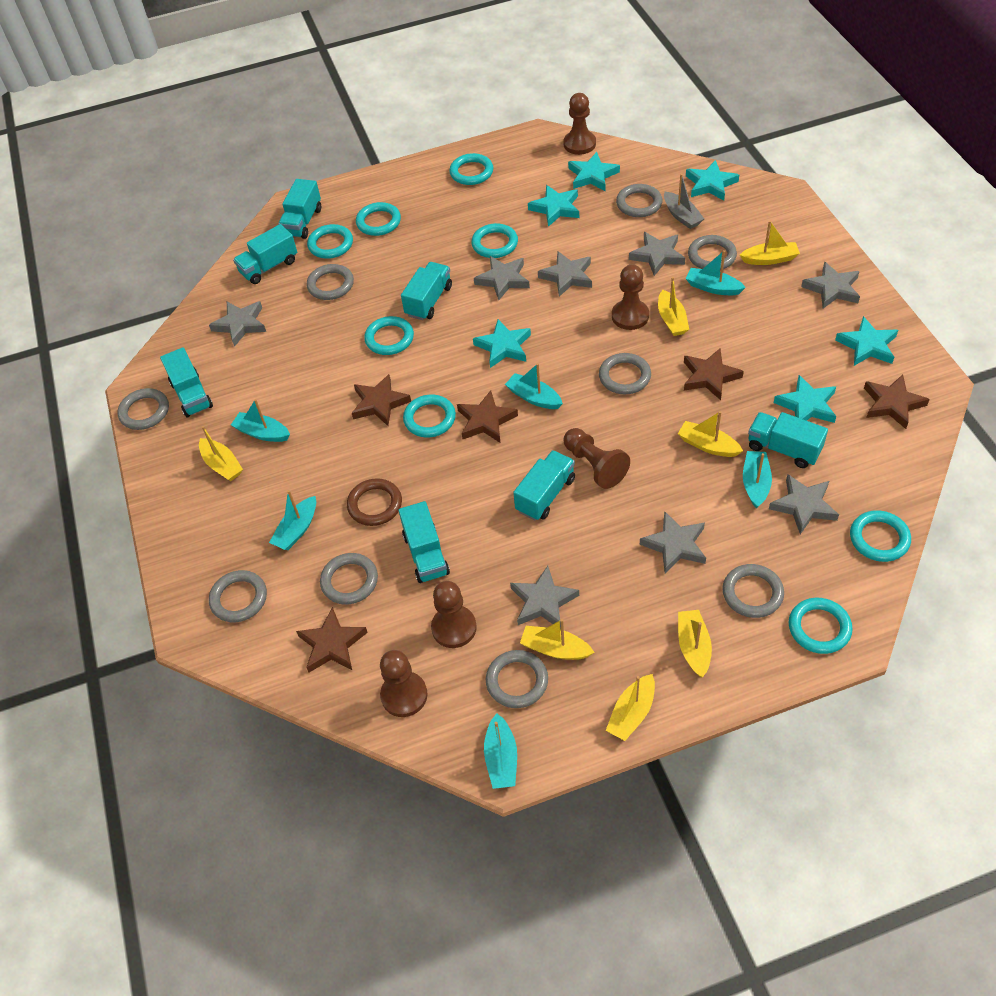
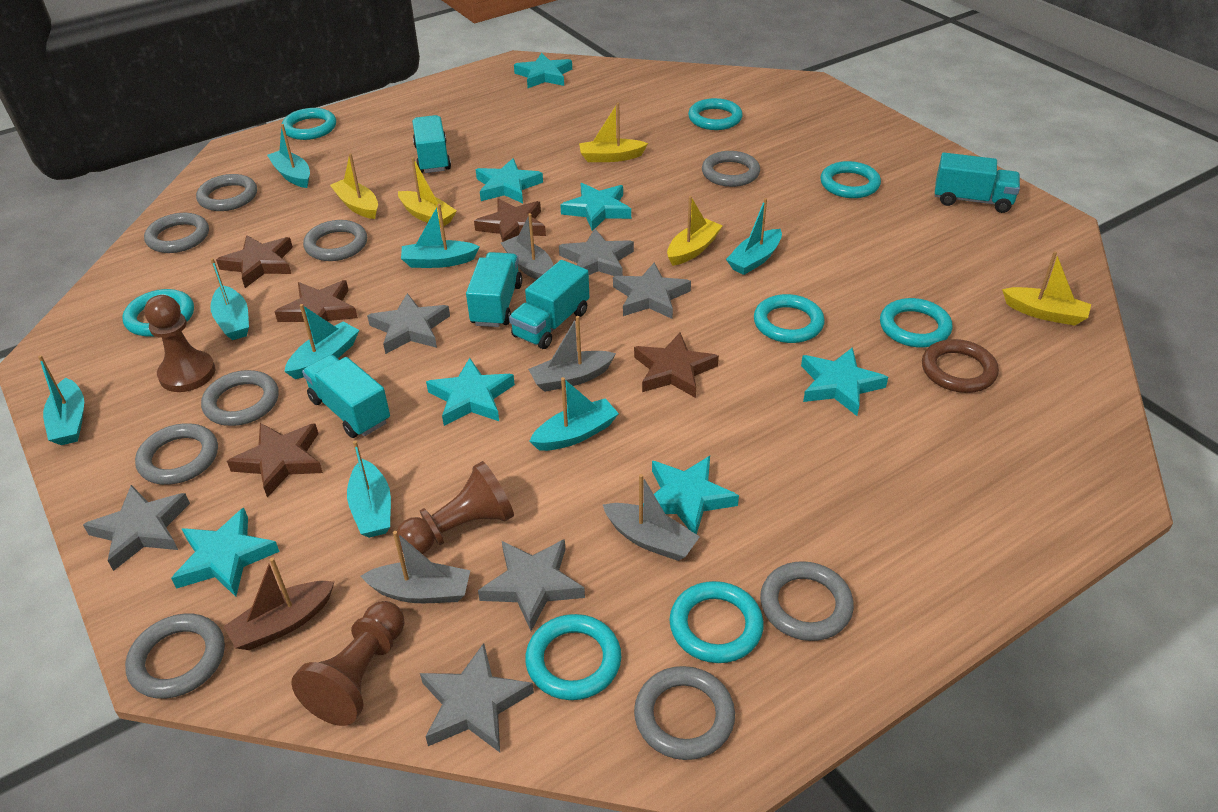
brown boat: 0 -> 1
brown pawn: 5 -> 3
grey boat: 1 -> 4
grey star: 8 -> 6
turquoise boat: 6 -> 8
turquoise star: 6 -> 7
turquoise truck: 7 -> 5
yellow boat: 7 -> 5

